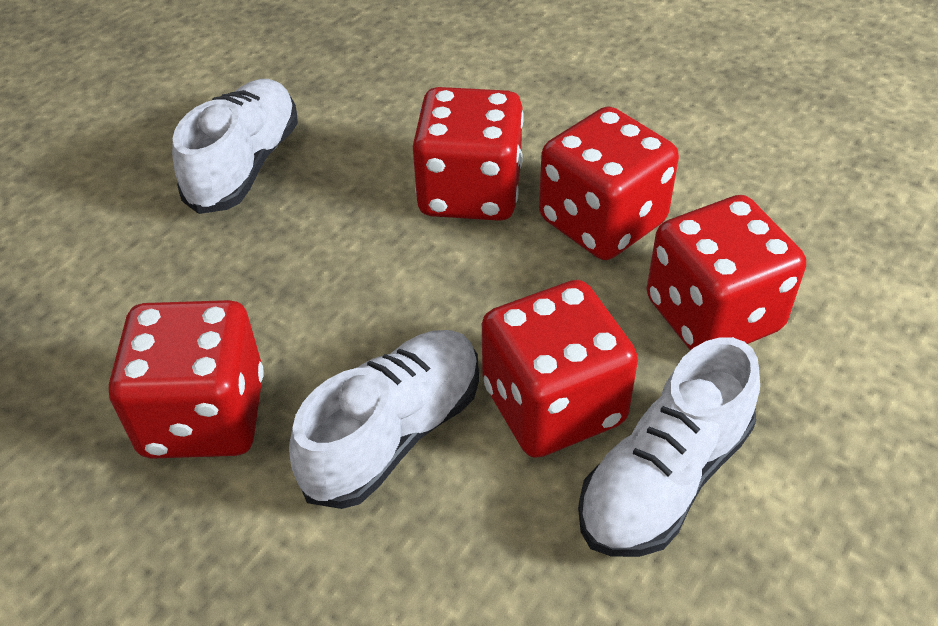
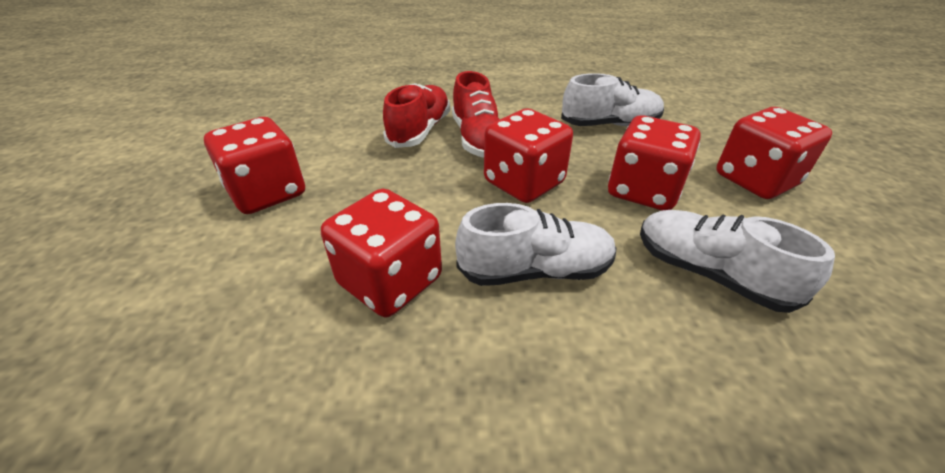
red shoe: 0 -> 2

